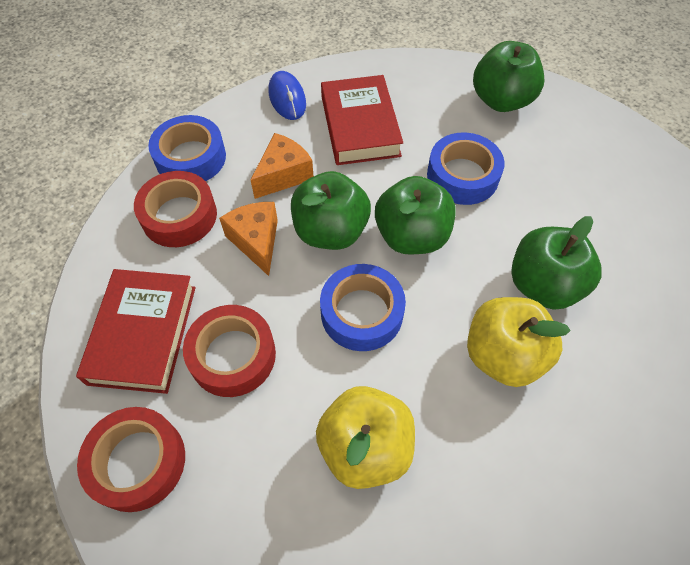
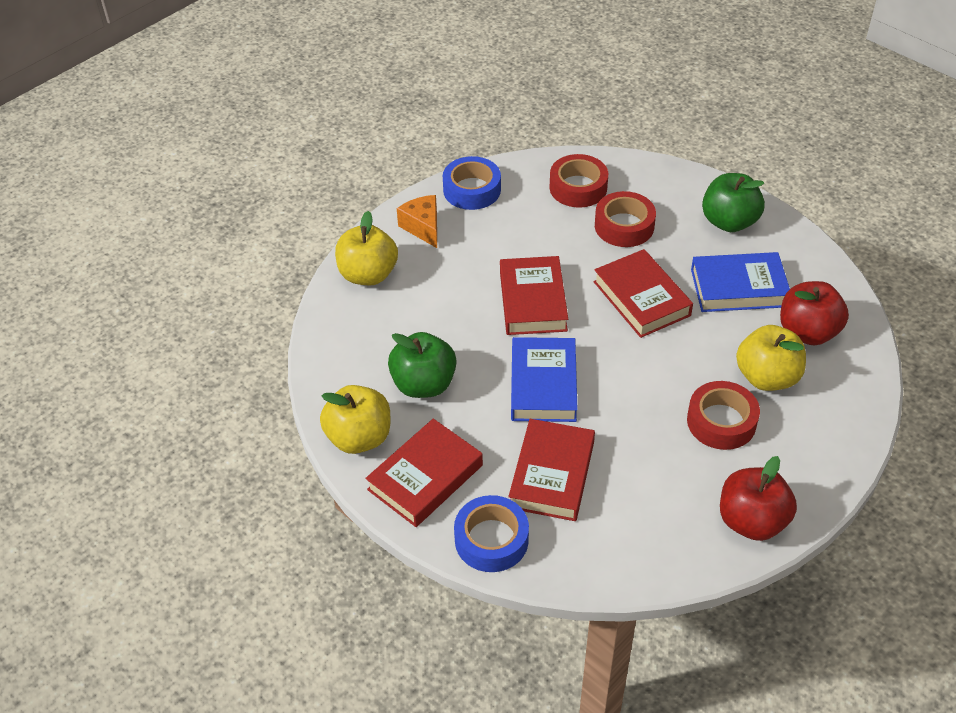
blue book: 0 -> 2
blue mouse: 1 -> 0
blue tape: 3 -> 2
green apple: 4 -> 2
orange cheese: 2 -> 1
red apple: 0 -> 2
red book: 2 -> 4
yellow apple: 2 -> 3

